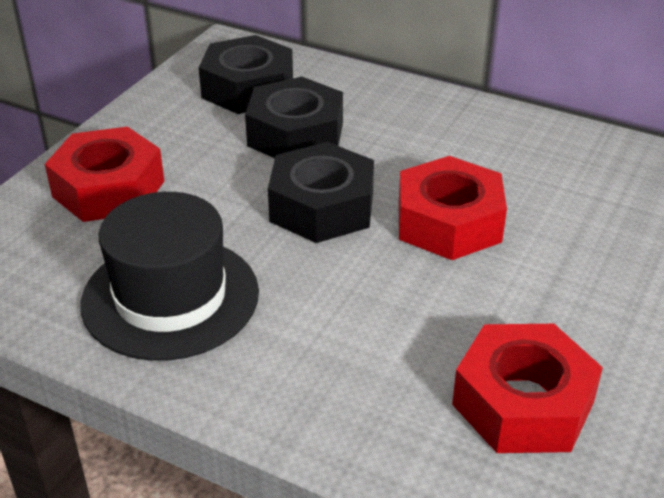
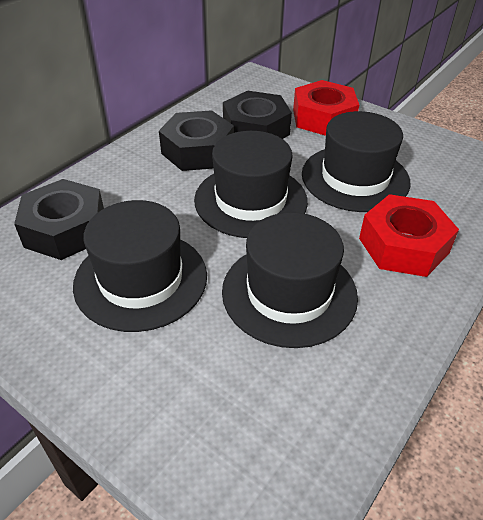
black hat: 1 -> 4
red nut: 3 -> 2

